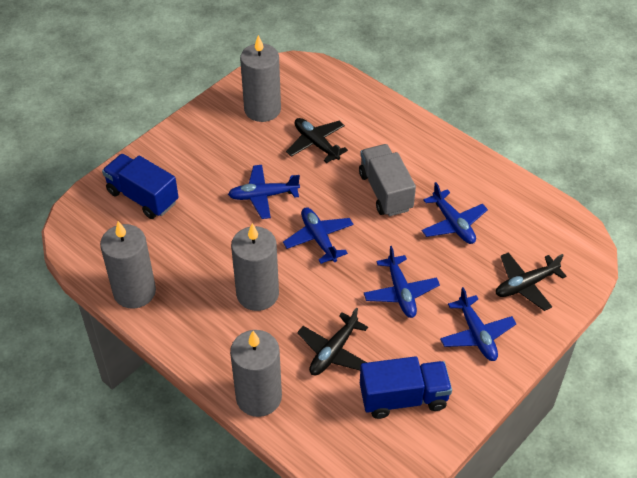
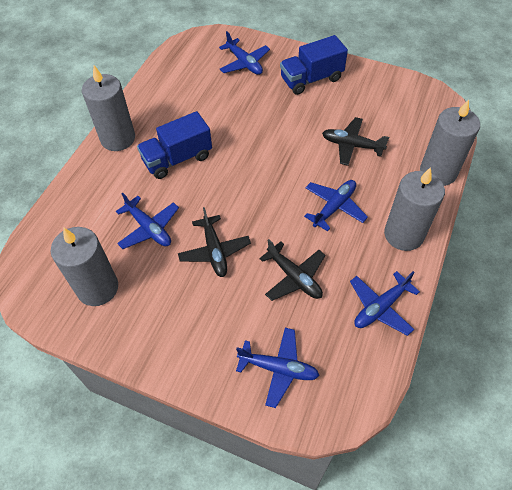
grey truck: 1 -> 0

